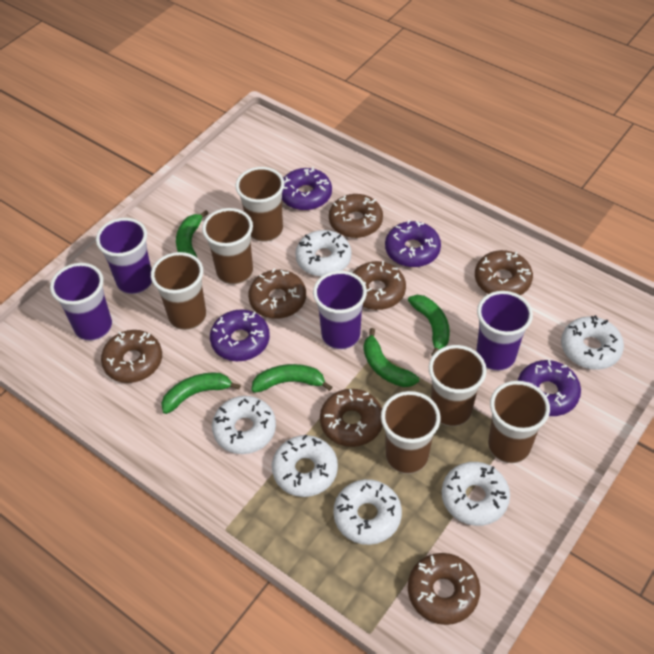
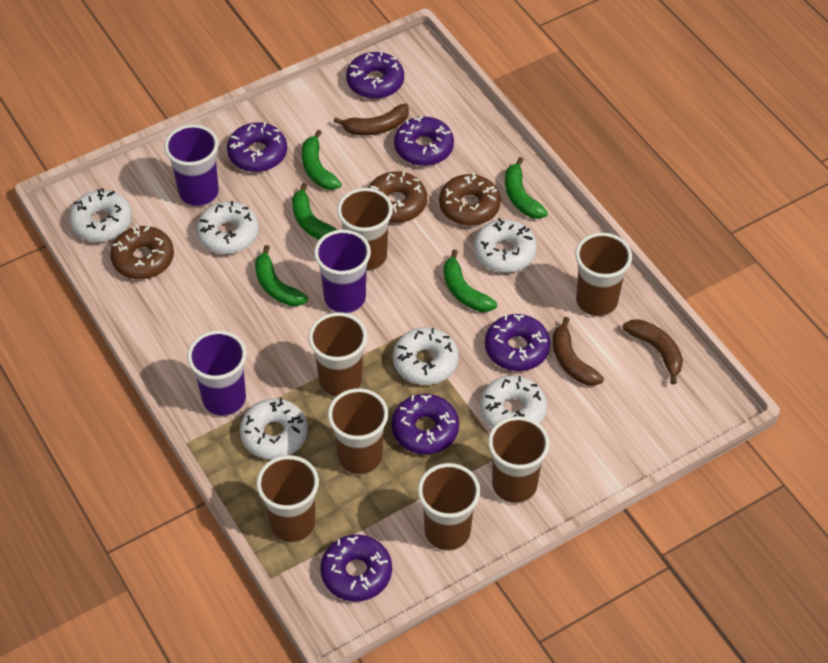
brown banana: 0 -> 3
brown cup: 6 -> 7
brown donut: 7 -> 3
purple cup: 4 -> 3
purple donut: 4 -> 6

